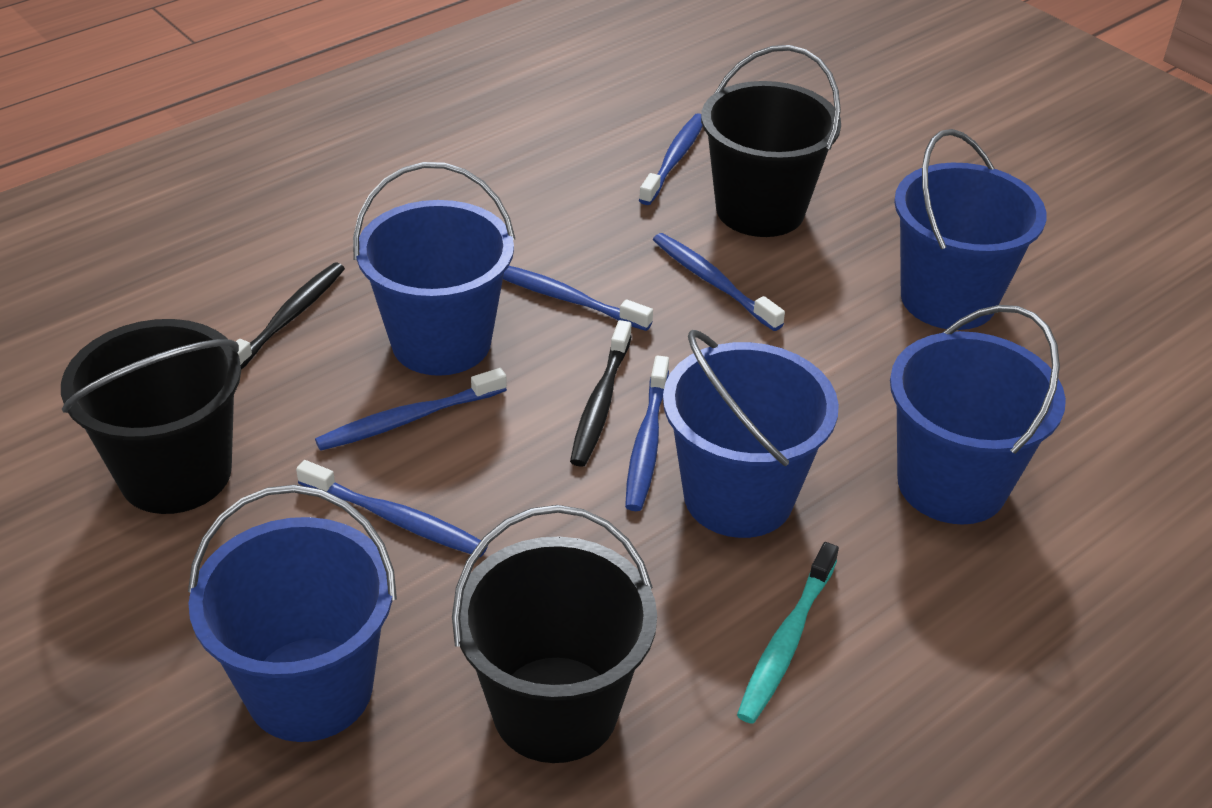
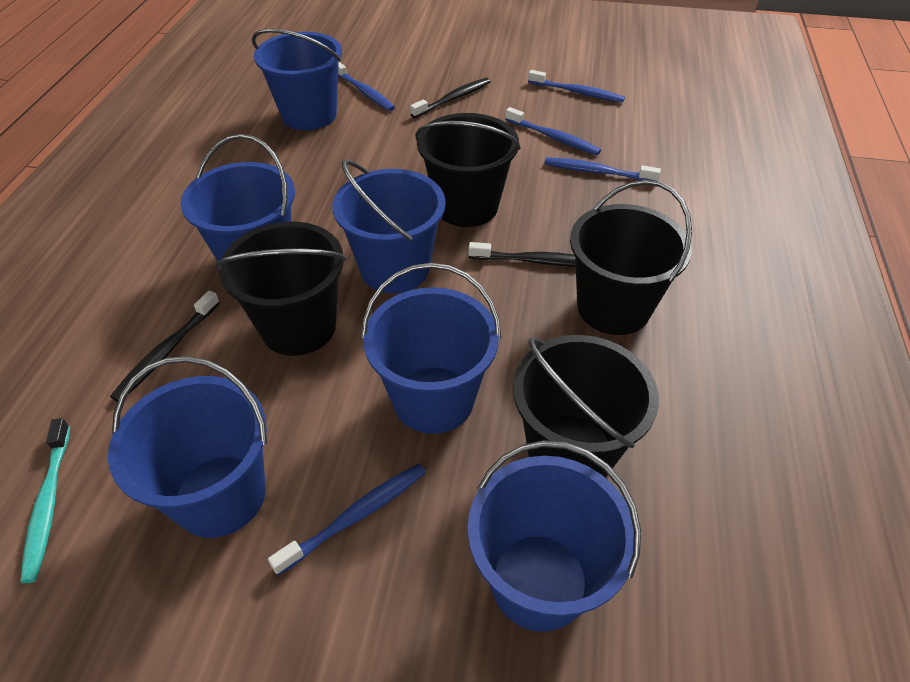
black bucket: 3 -> 4
black toothbrush: 2 -> 3
blue bucket: 5 -> 6
blue toothbrush: 6 -> 5

